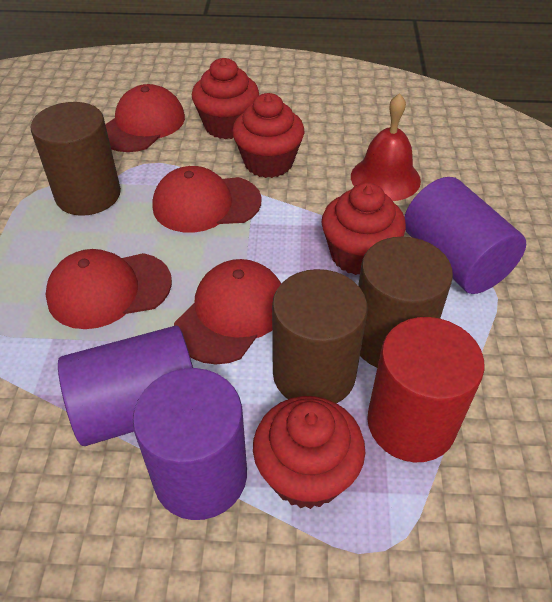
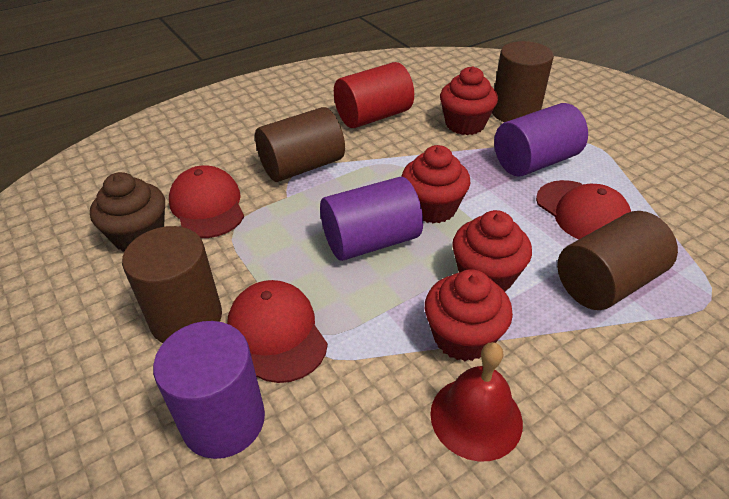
brown cupcake: 0 -> 1
brown cylinder: 3 -> 4
red cap: 4 -> 3

